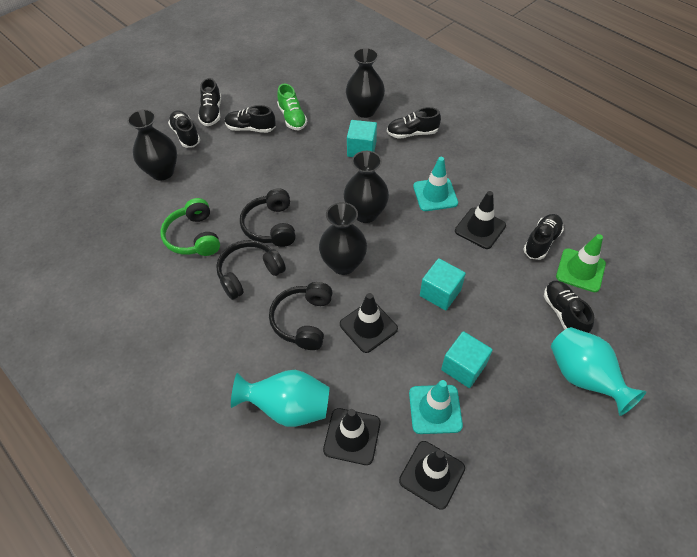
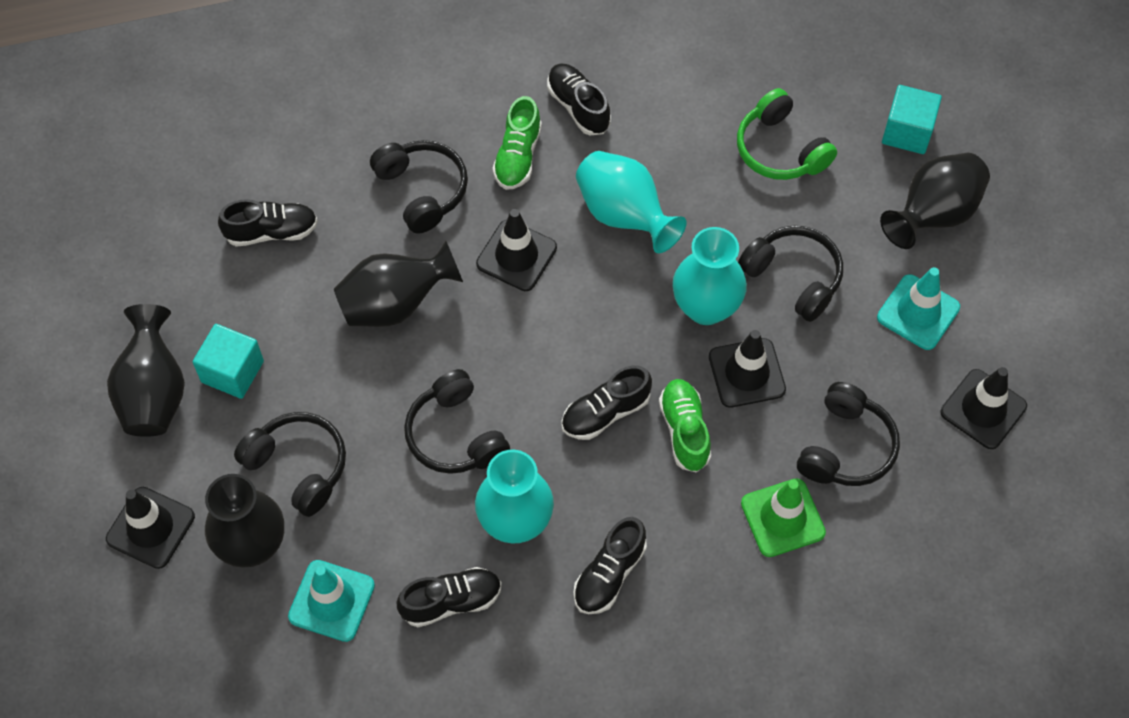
black headphones: 3 -> 5
black shoe: 6 -> 5
green shoe: 1 -> 2
turquoise cube: 3 -> 2
turquoise vase: 2 -> 3

